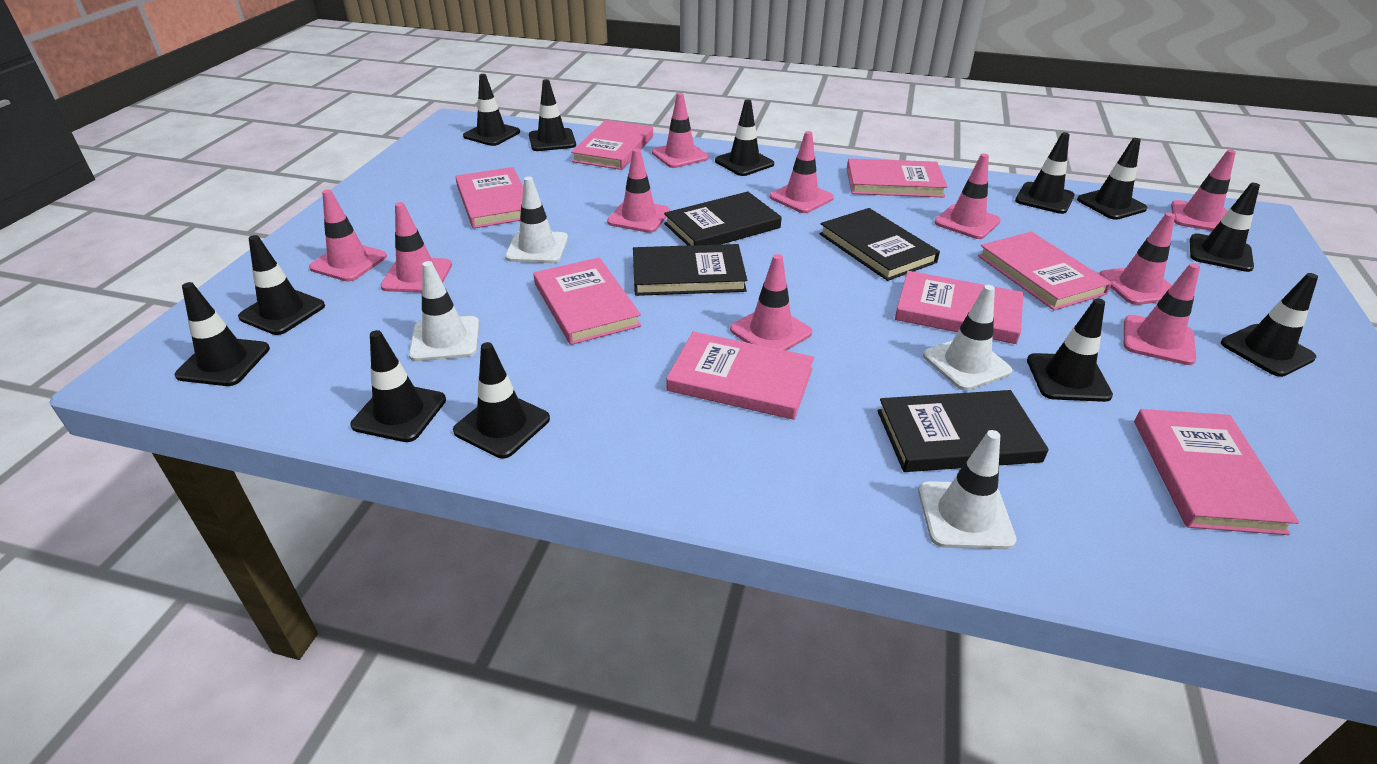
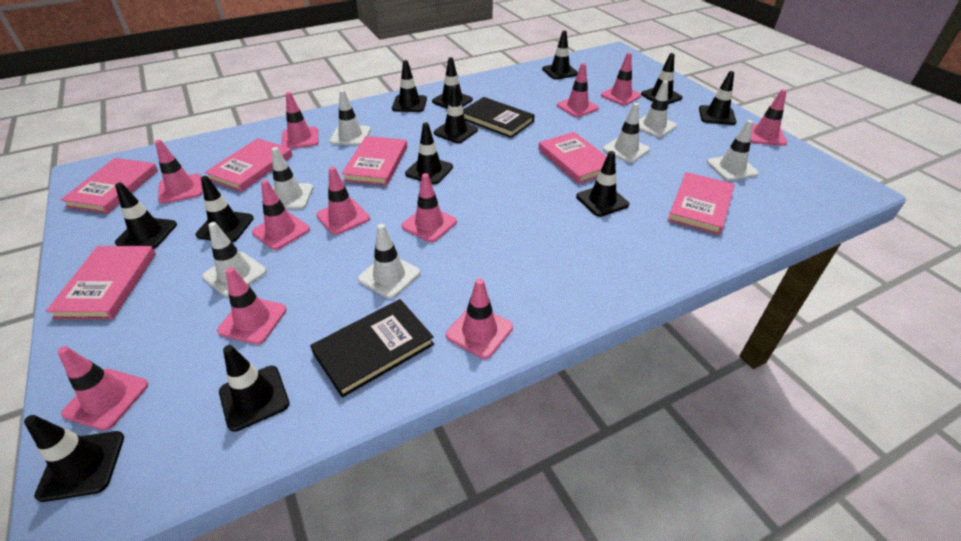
black book: 4 -> 2
pink book: 8 -> 6
pink traffic cone: 10 -> 11
white traffic cone: 4 -> 7

